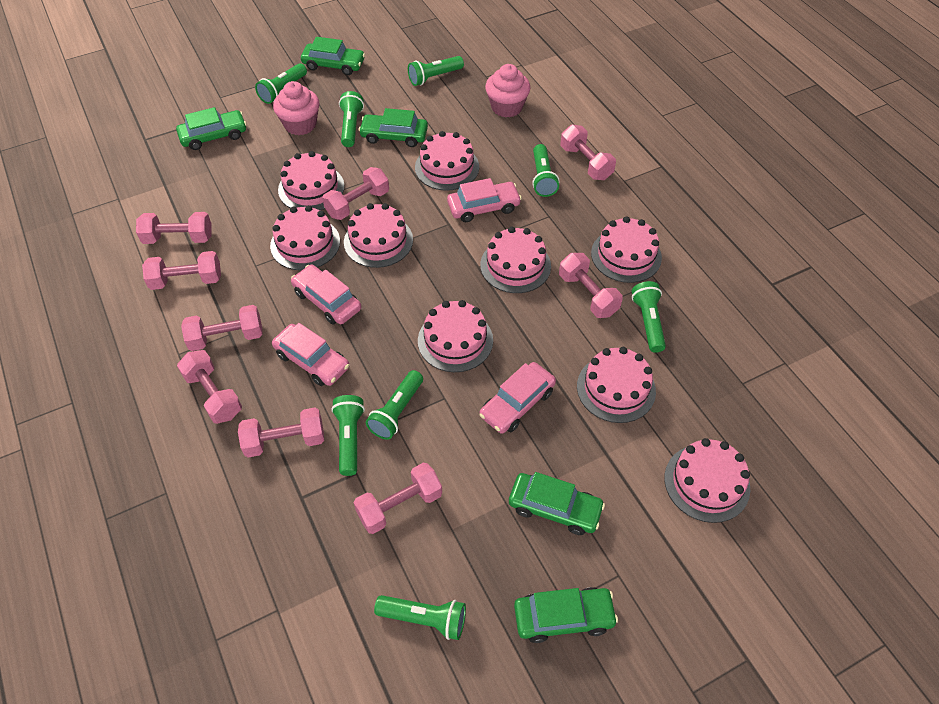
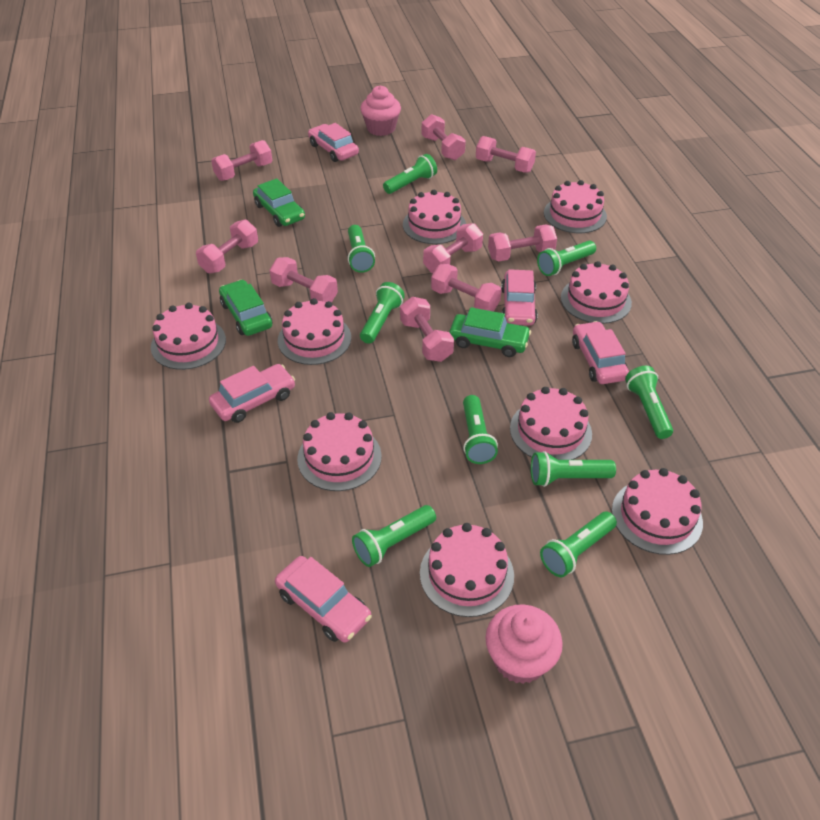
green car: 5 -> 3
green flashlight: 8 -> 9
pink car: 4 -> 5

